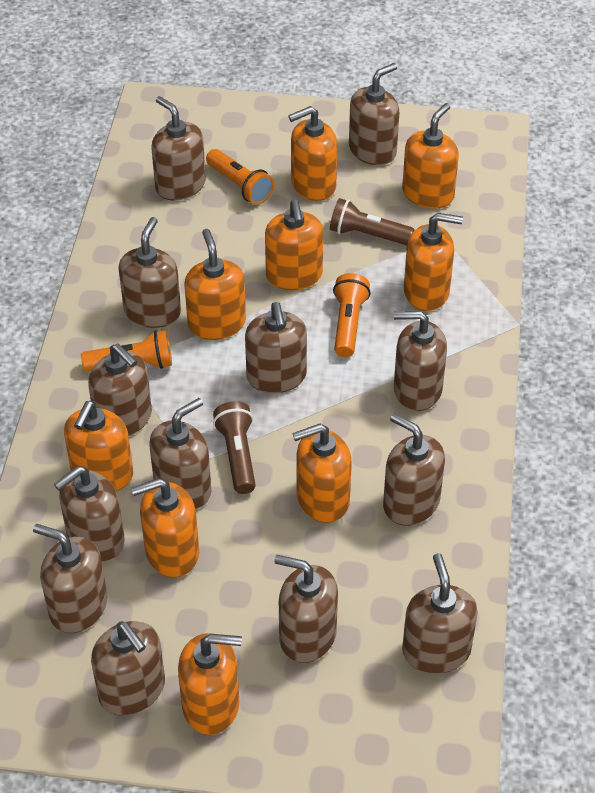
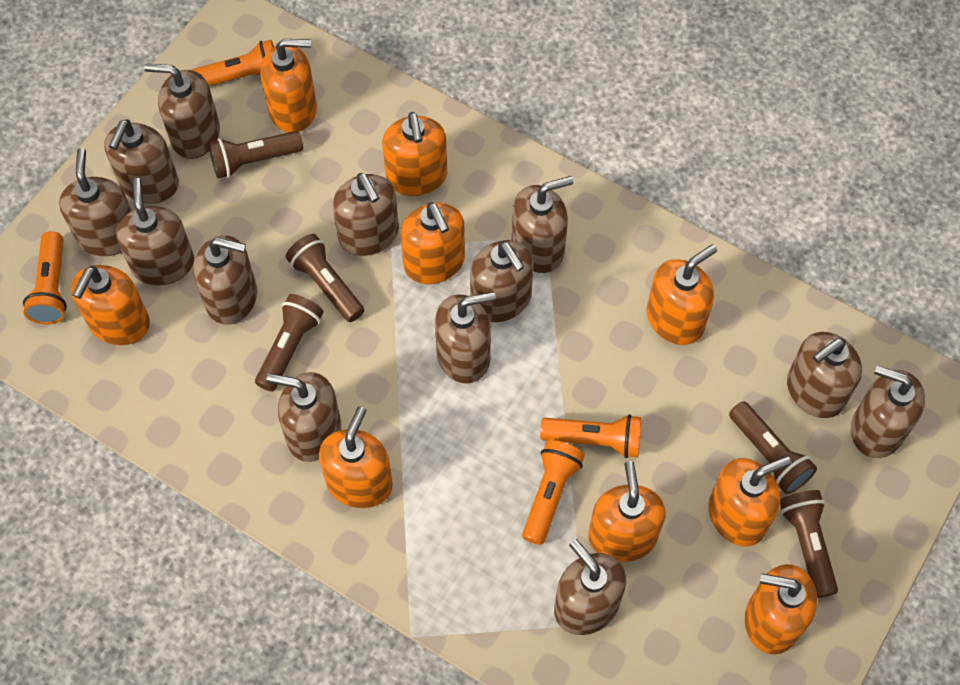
brown flashlight: 2 -> 5
orange flashlight: 3 -> 4

